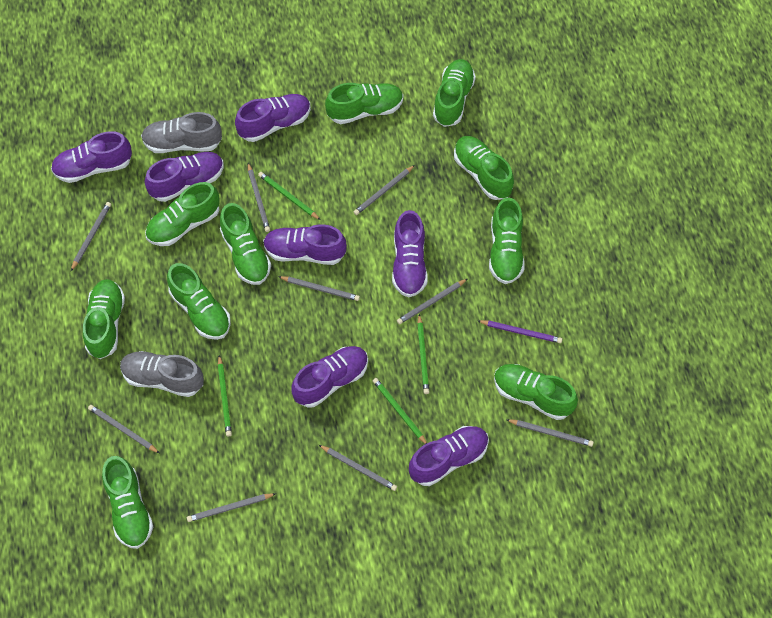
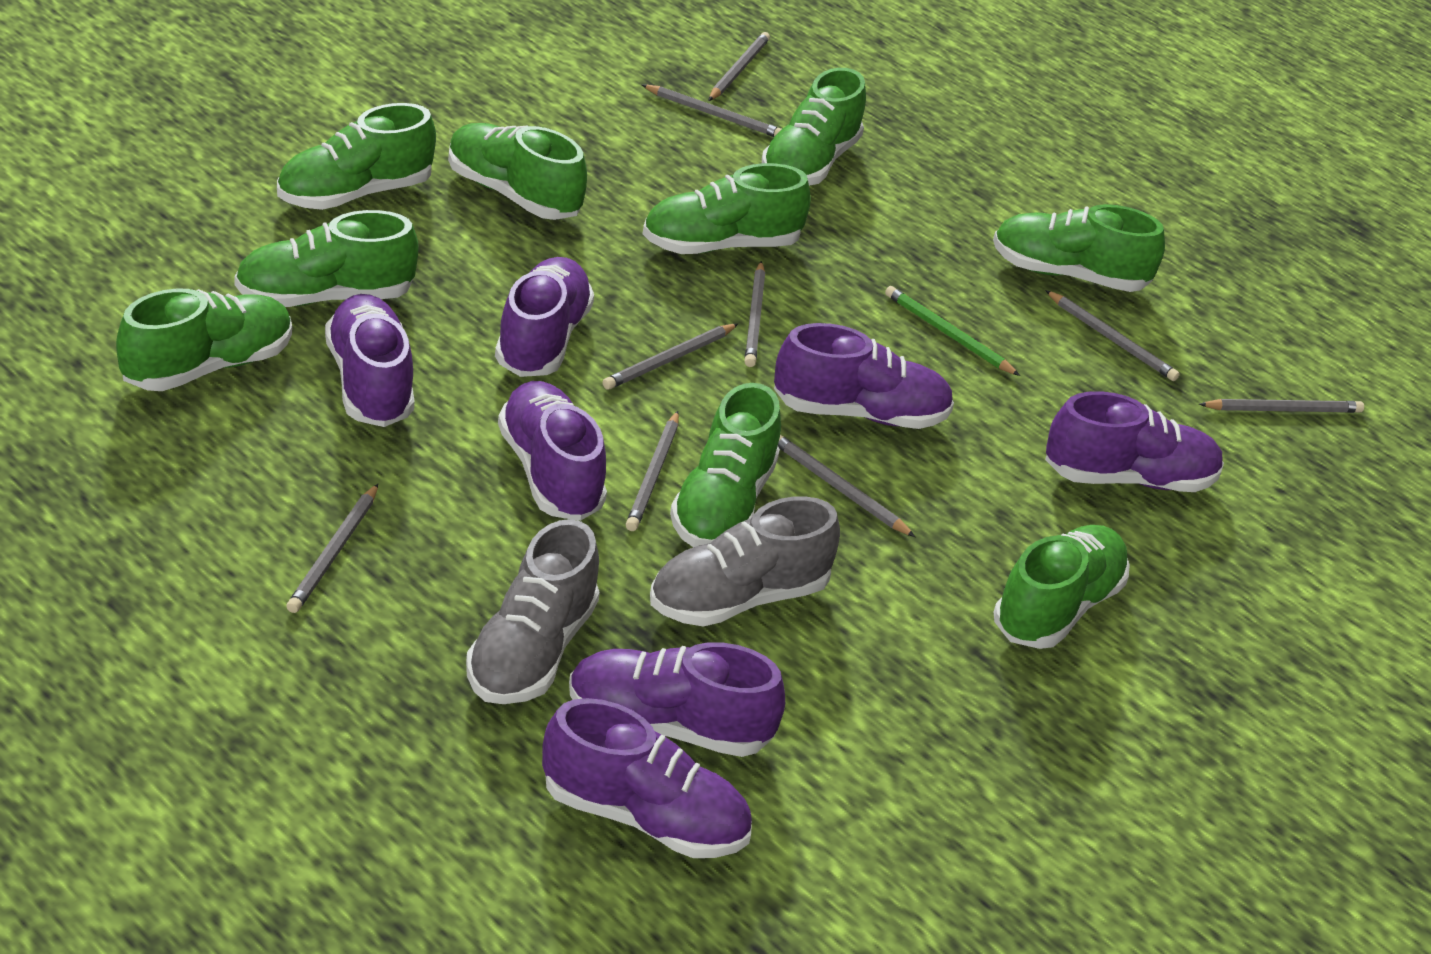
green pencil: 4 -> 1
green shoe: 10 -> 9
purple pencil: 1 -> 0

